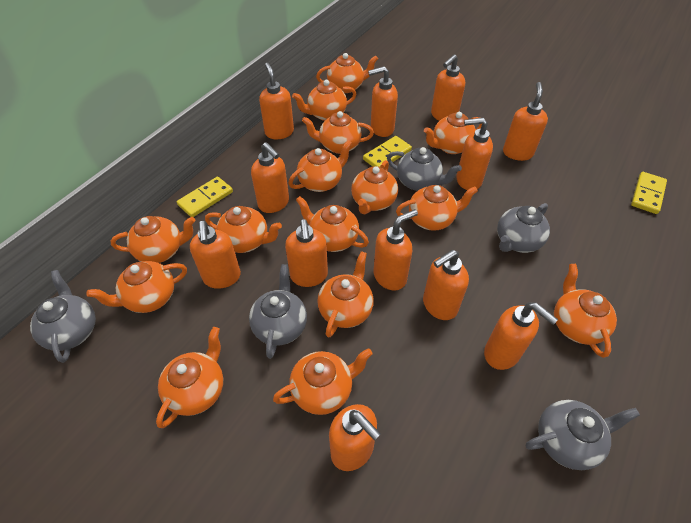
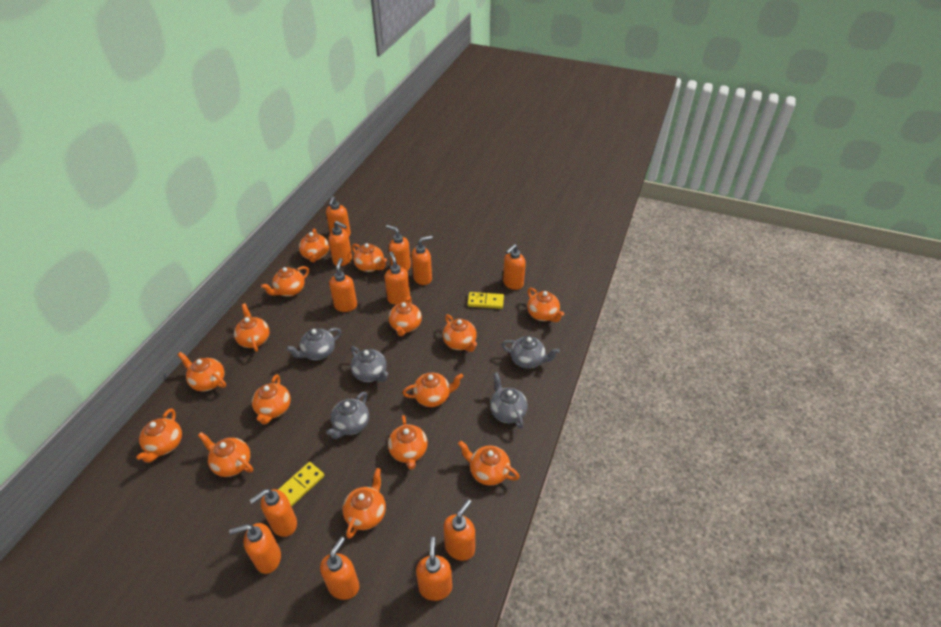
yellow domino: 3 -> 2

